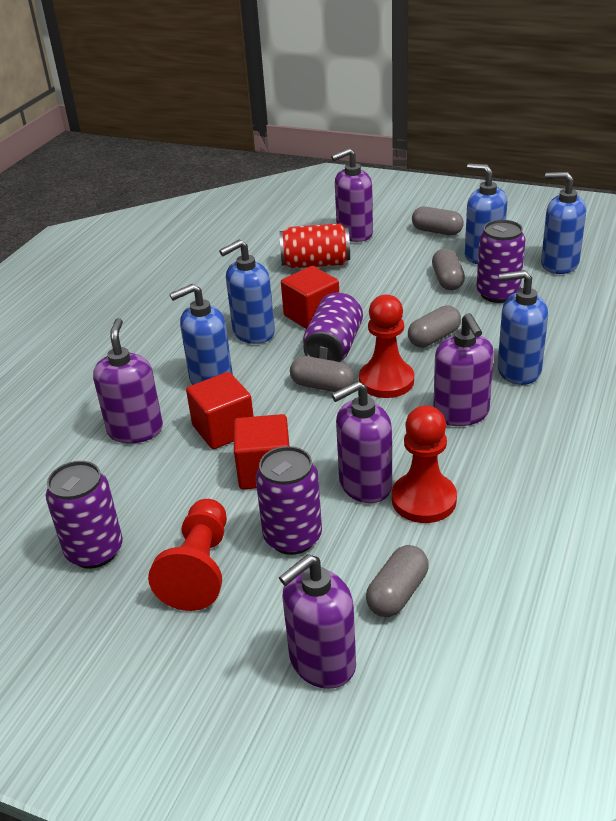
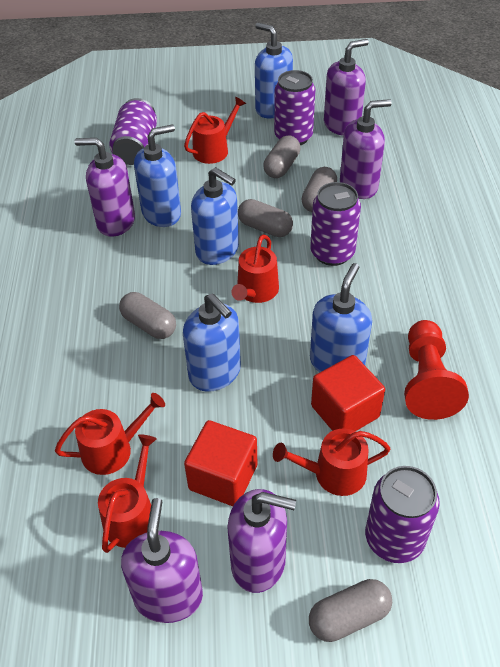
red can: 1 -> 0
red cube: 3 -> 2
red pawn: 3 -> 1
red watering can: 0 -> 5

